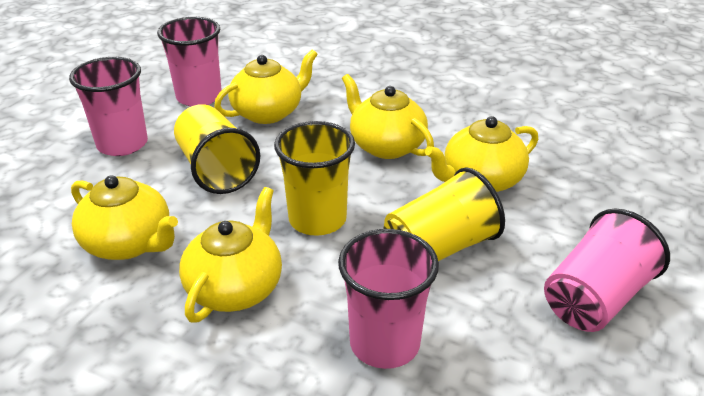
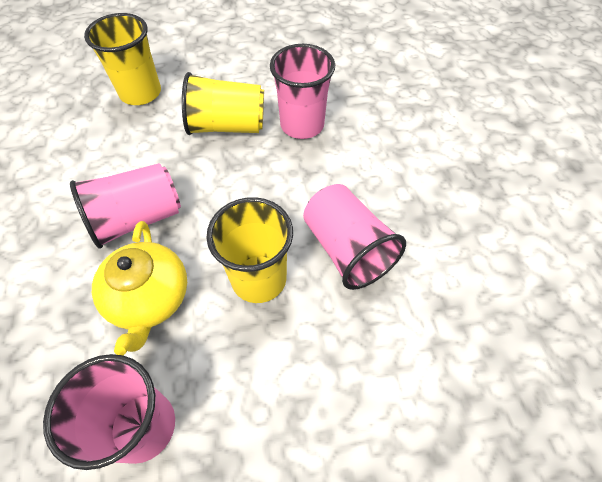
yellow teapot: 5 -> 1

